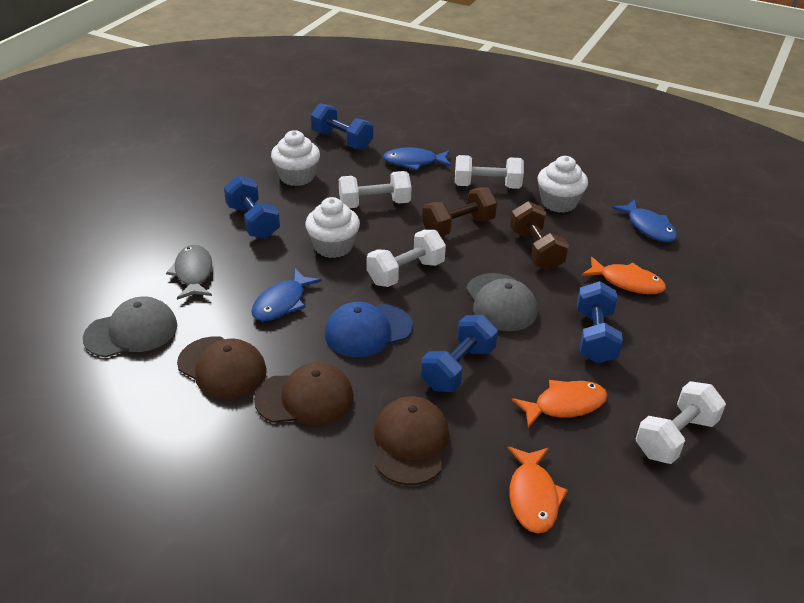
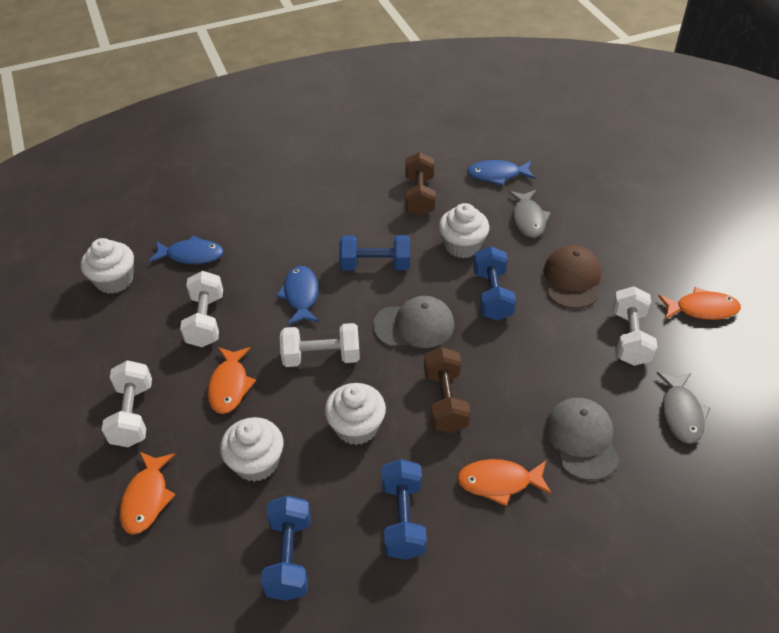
blue cap: 1 -> 0
brown cap: 3 -> 1
grey fish: 1 -> 2
orange fish: 3 -> 4
white cupcake: 3 -> 4

